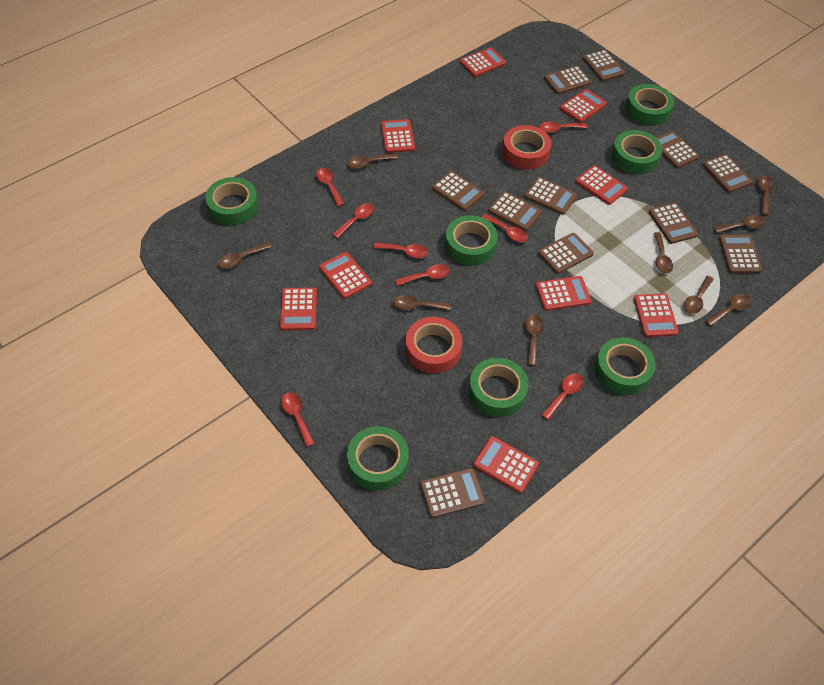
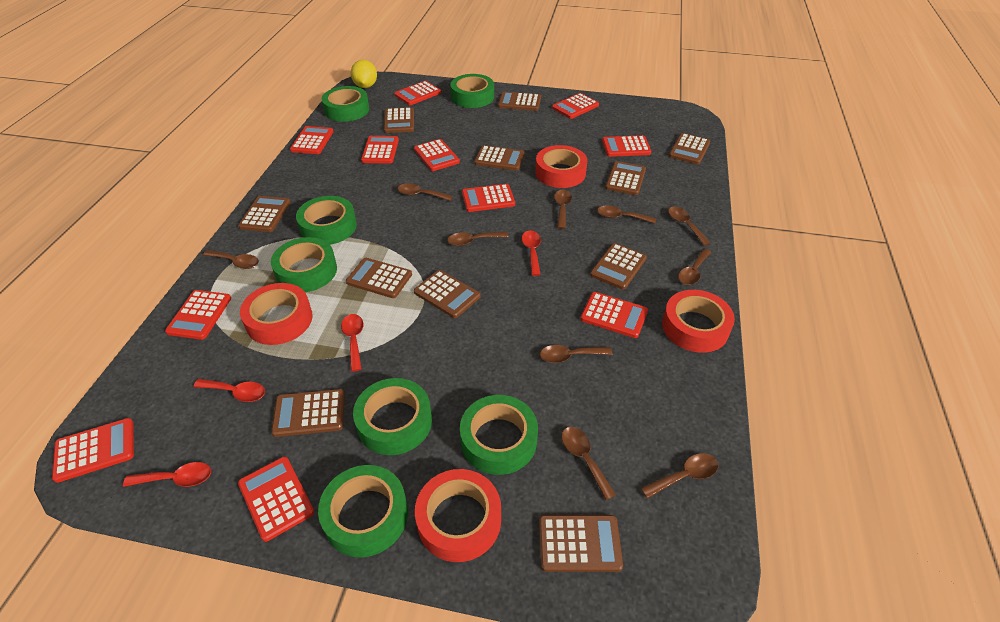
brown spoon: 9 -> 10
red calculator: 9 -> 11
red spoon: 8 -> 4
red tape: 2 -> 4
yellow lemon: 0 -> 1

